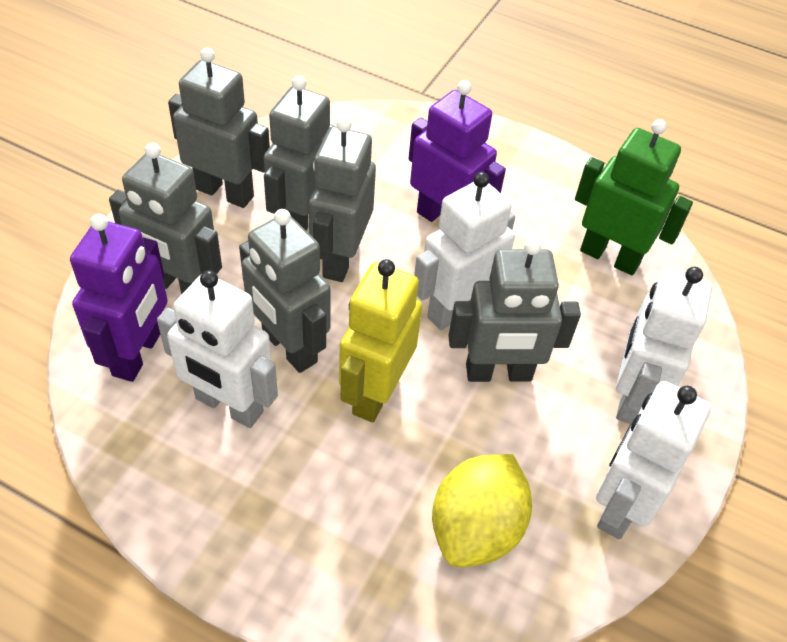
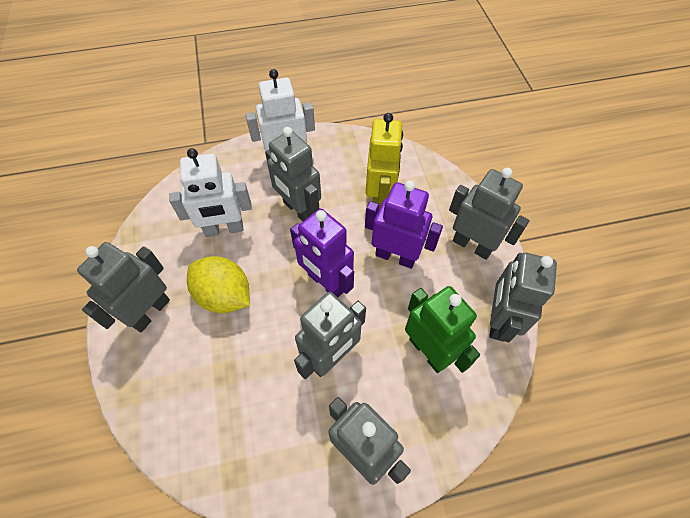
white robot: 4 -> 2

